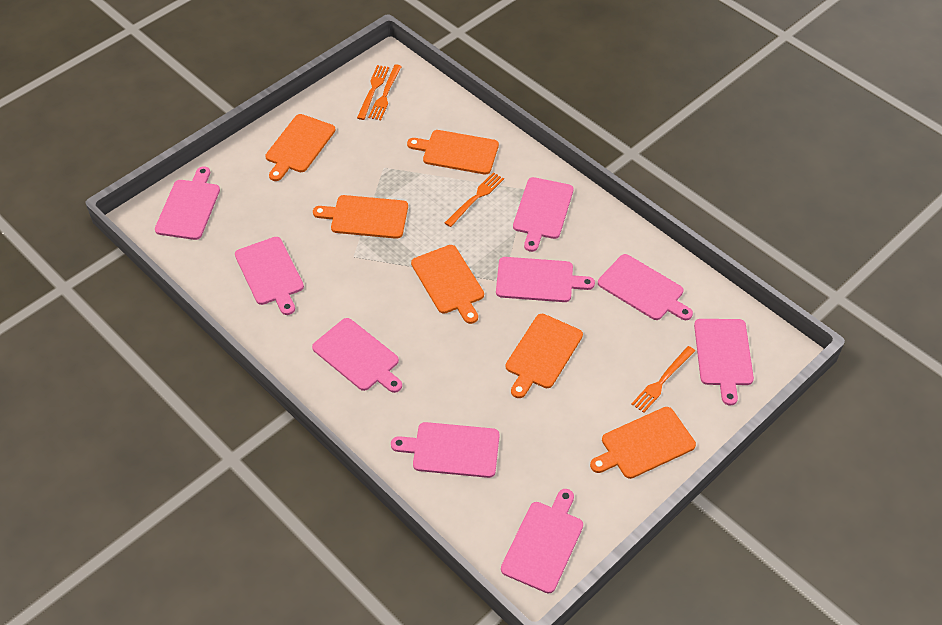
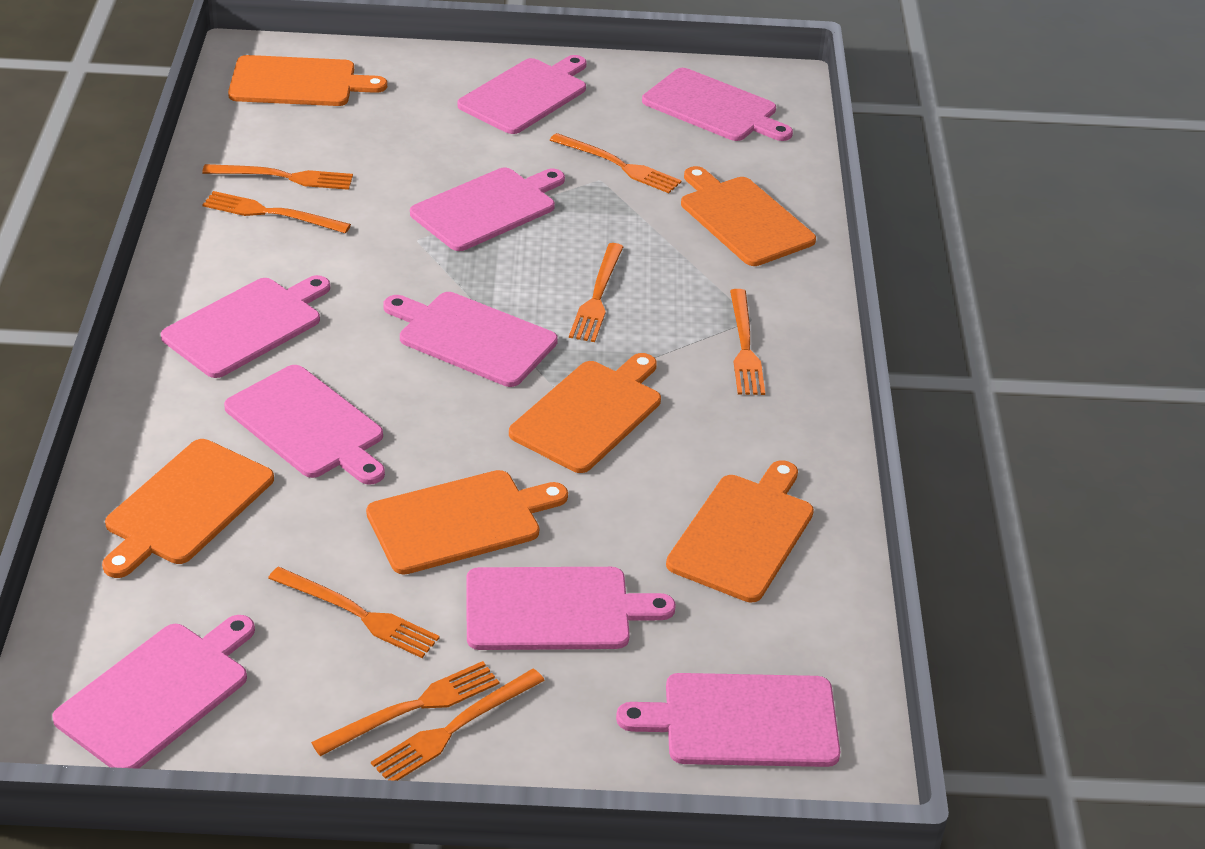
orange fork: 4 -> 8

